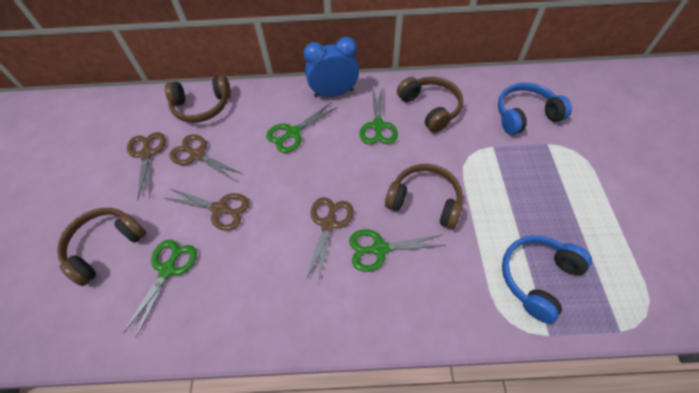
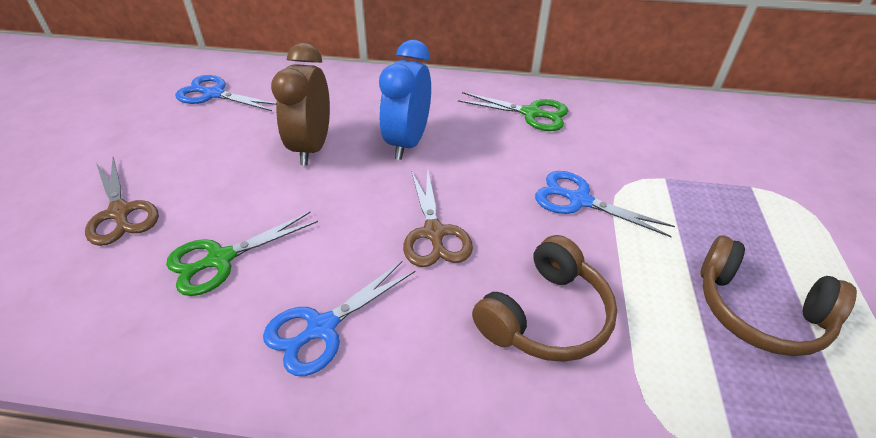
blue headphones: 2 -> 0
blue scissors: 0 -> 3
brown clock: 0 -> 1
brown headphones: 4 -> 2
brown scissors: 4 -> 2
green scissors: 4 -> 2

